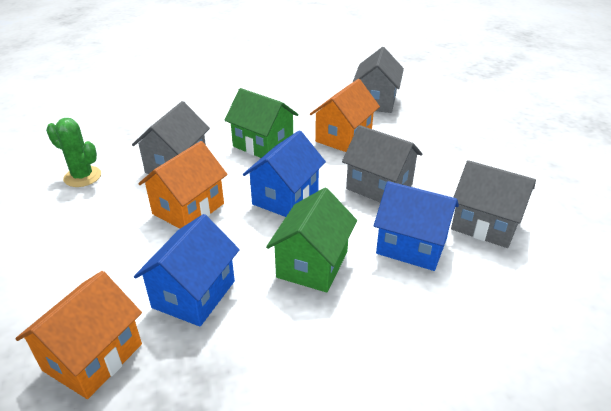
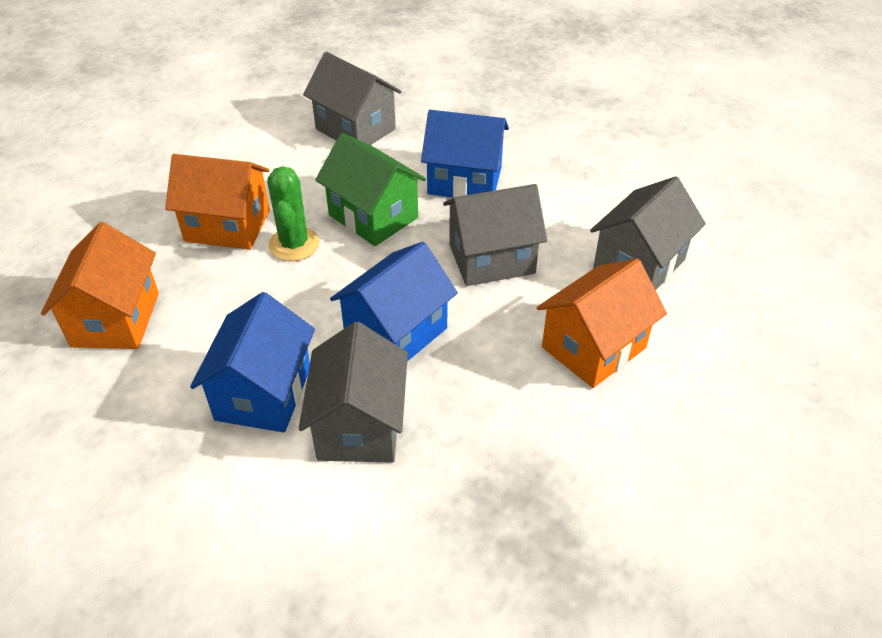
green house: 2 -> 1

